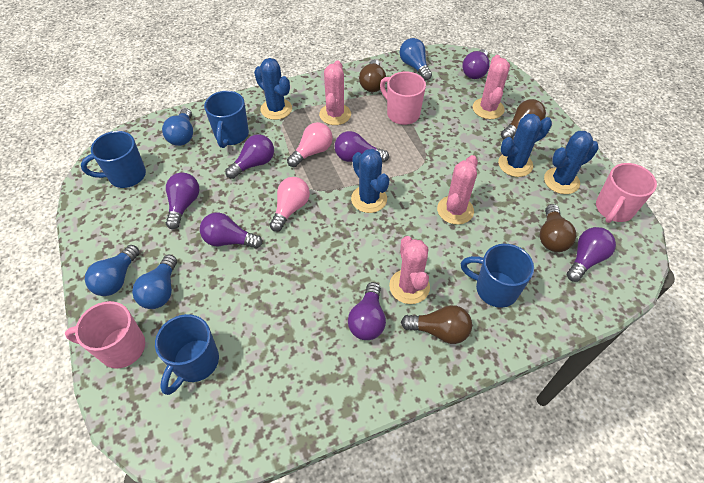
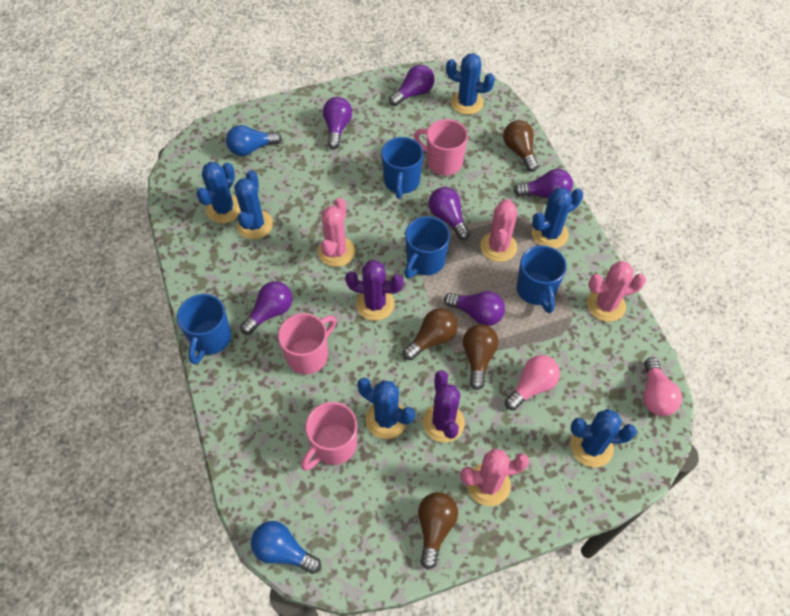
blue cactus: 4 -> 6
blue light bulb: 4 -> 2
purple cactus: 0 -> 2
purple light bulb: 7 -> 6

